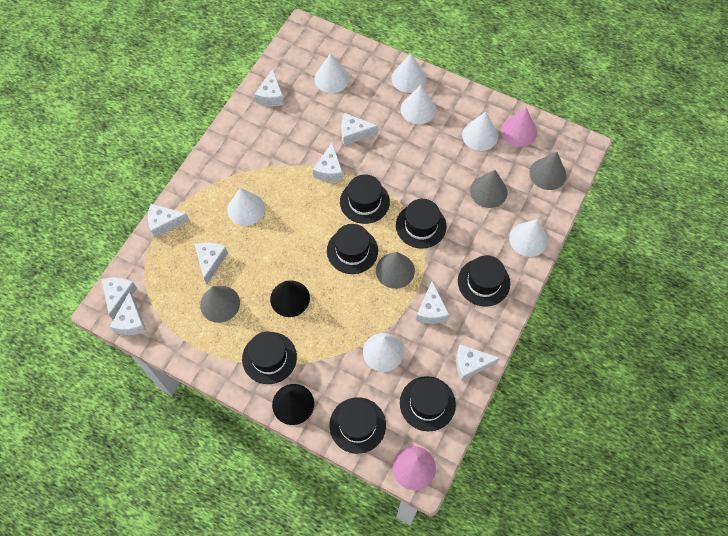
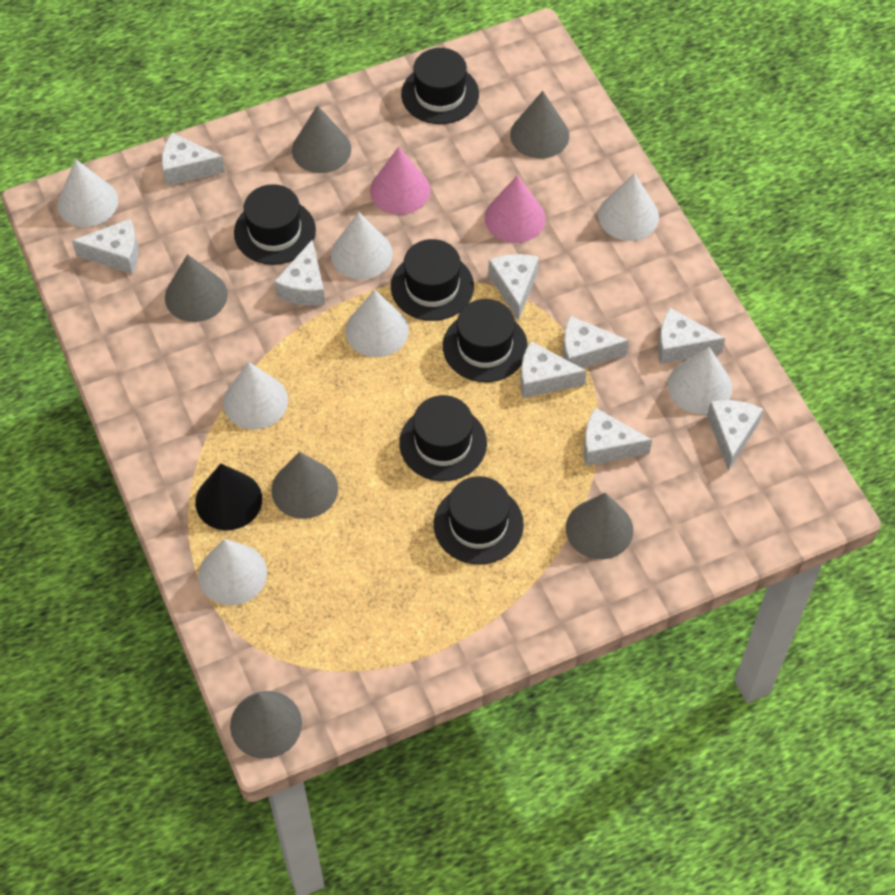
black cone: 2 -> 1
black hat: 7 -> 6
grey cone: 4 -> 6

